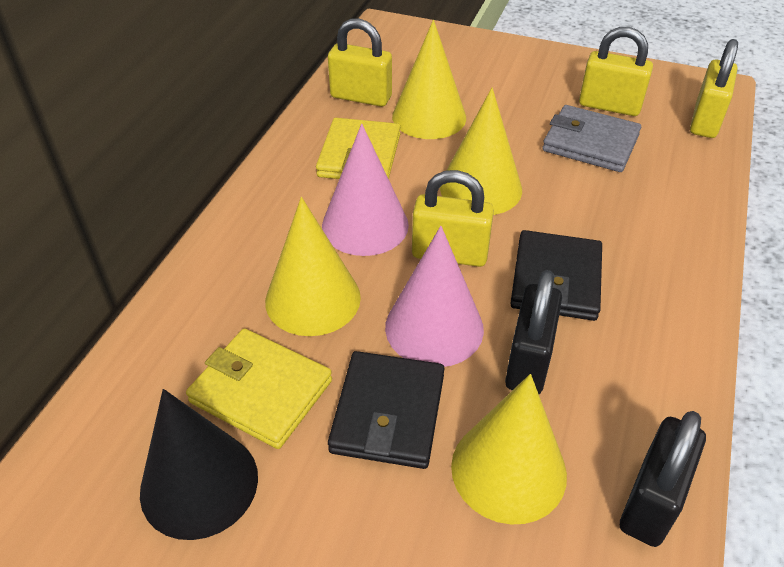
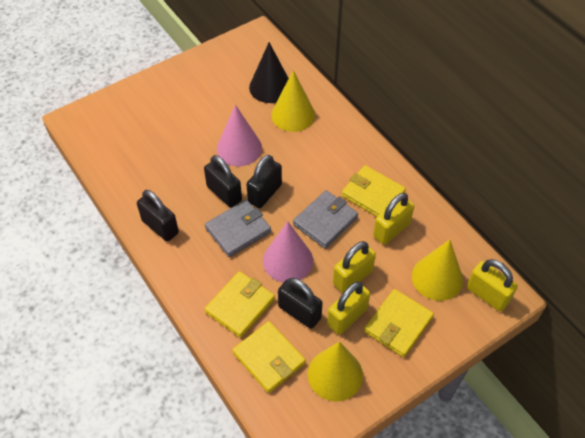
black padlock: 2 -> 4
black wallet: 2 -> 0
grey wallet: 1 -> 2
yellow cone: 4 -> 3
yellow wallet: 2 -> 4

